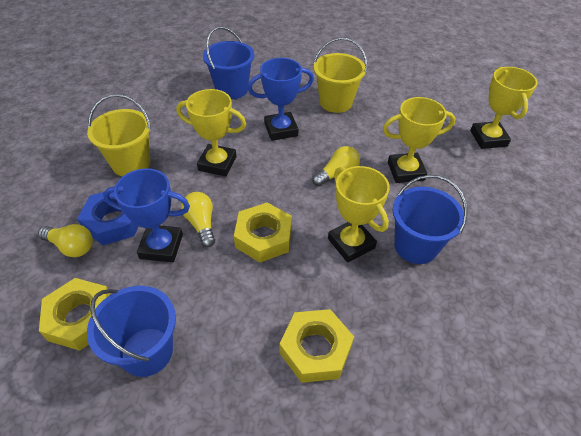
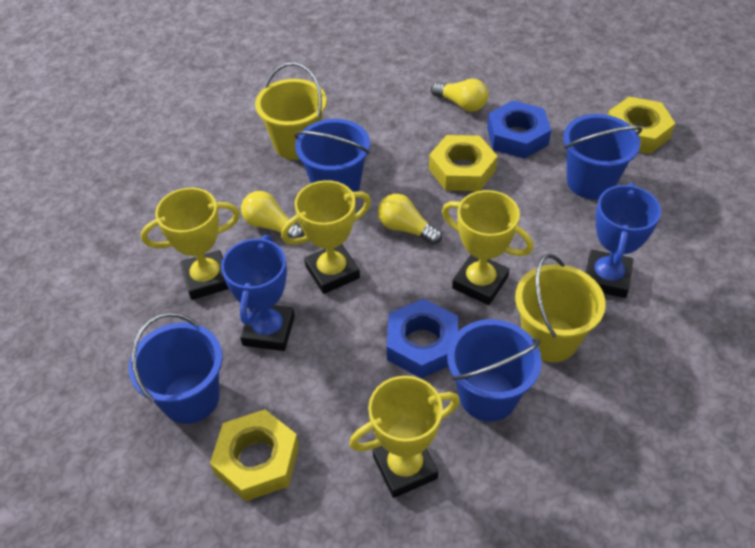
blue bucket: 3 -> 4
blue nut: 1 -> 2

